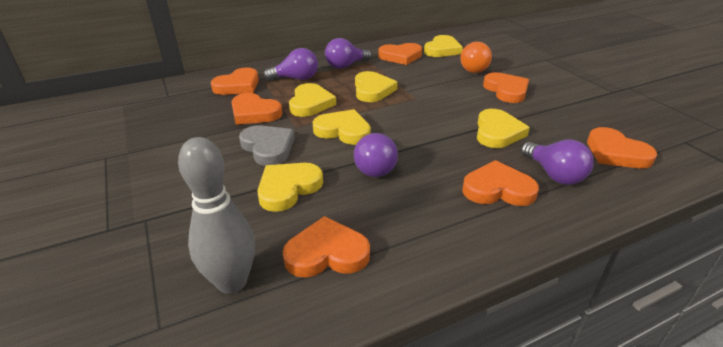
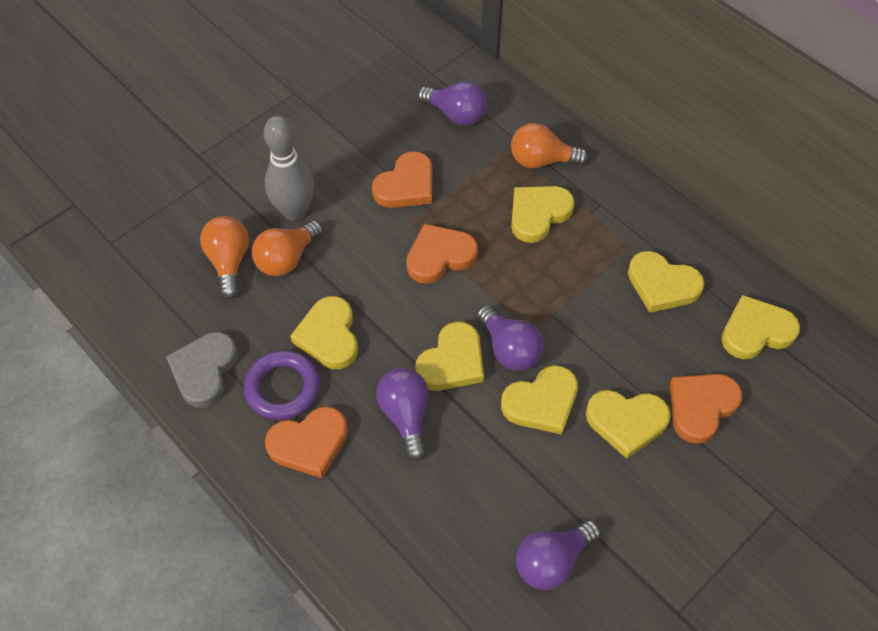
orange heart: 7 -> 4
orange light bulb: 1 -> 3
purple ring: 0 -> 1
yellow heart: 6 -> 7

